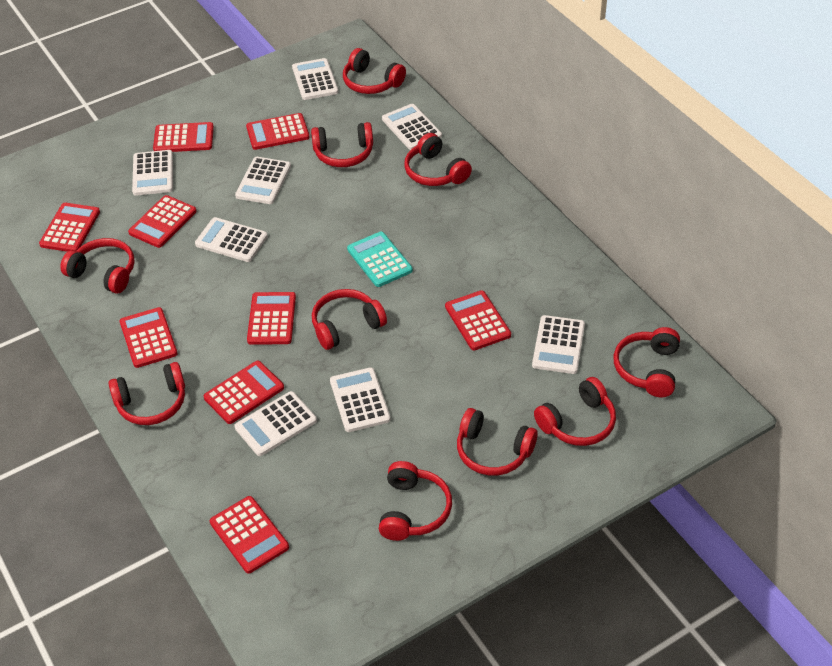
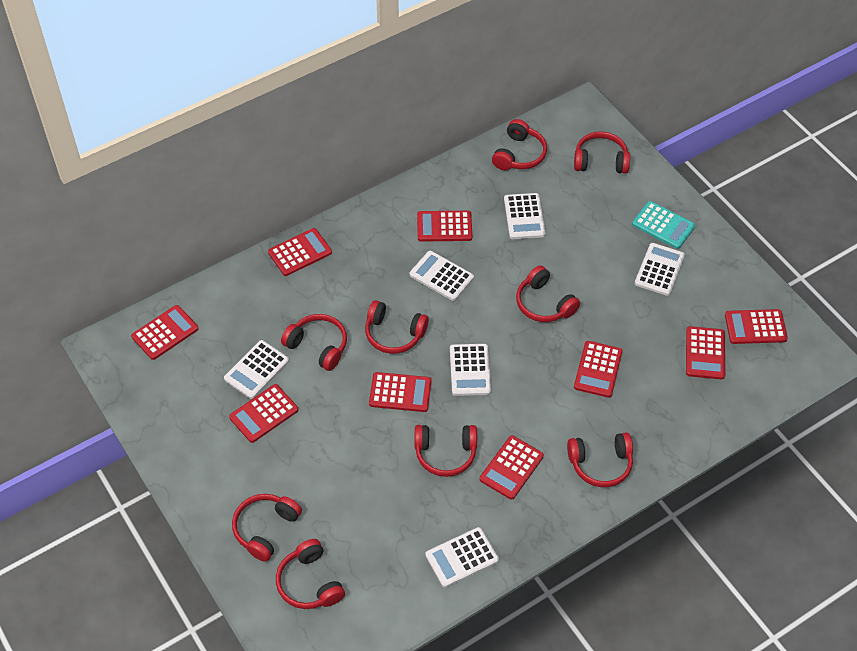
red headphones: 10 -> 9
white calculator: 8 -> 6

